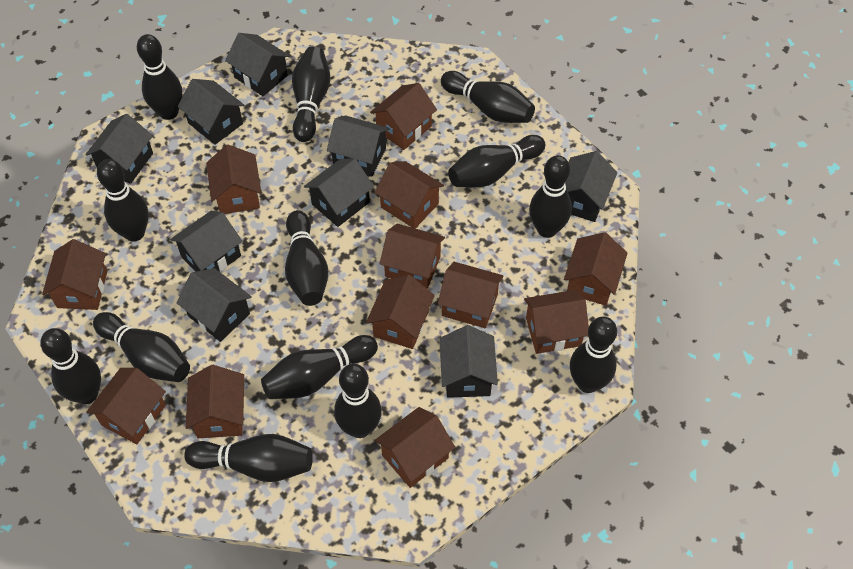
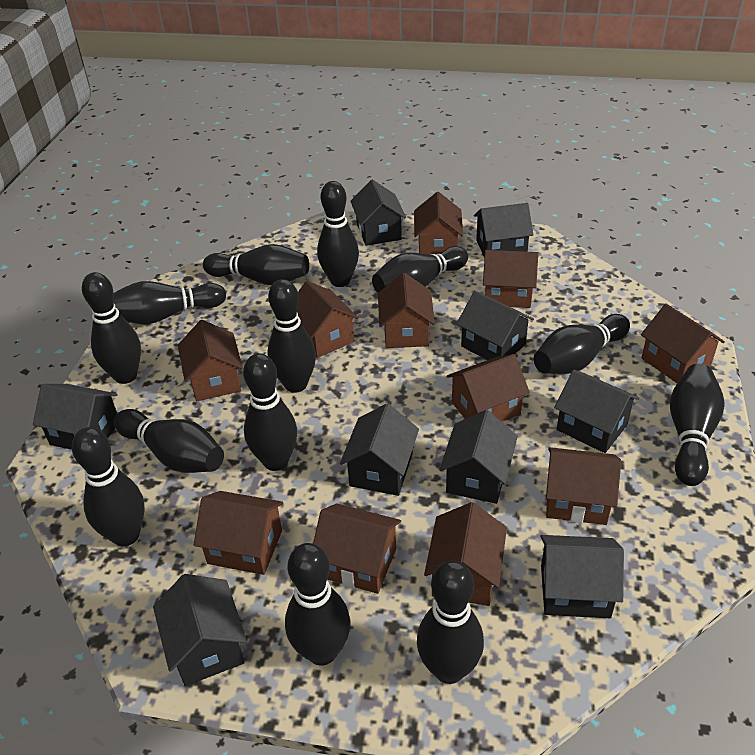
brown house: 12 -> 11

